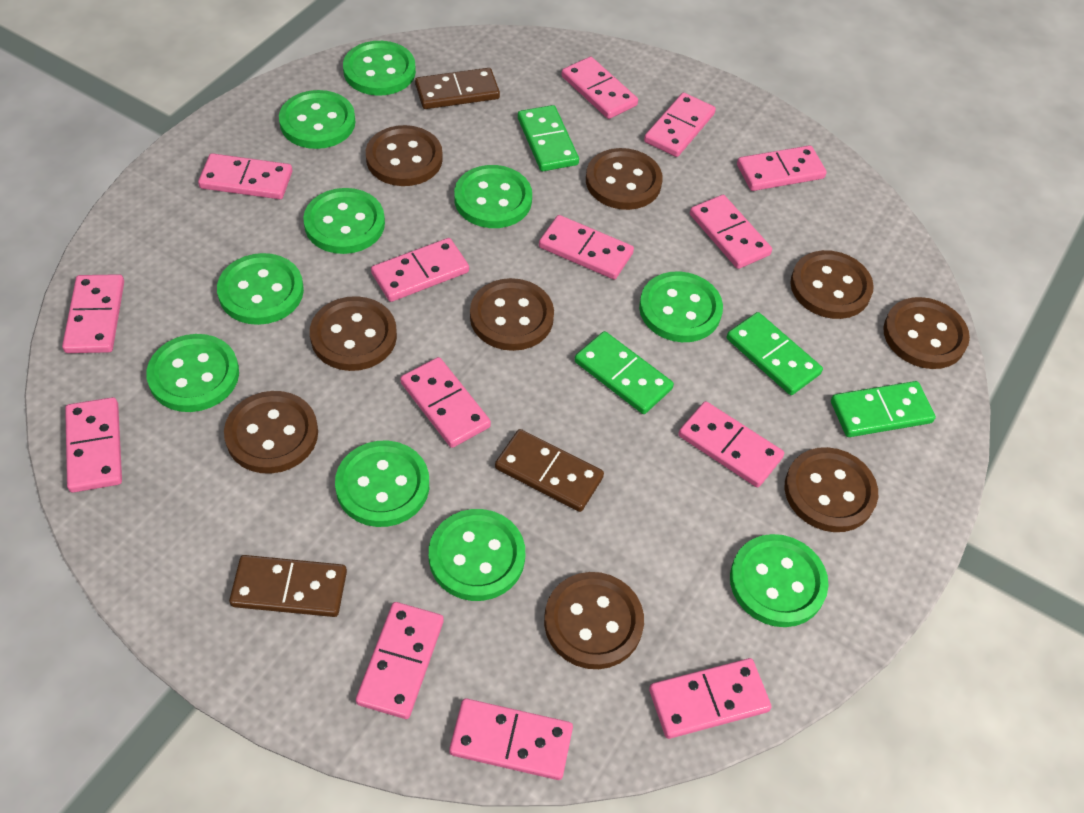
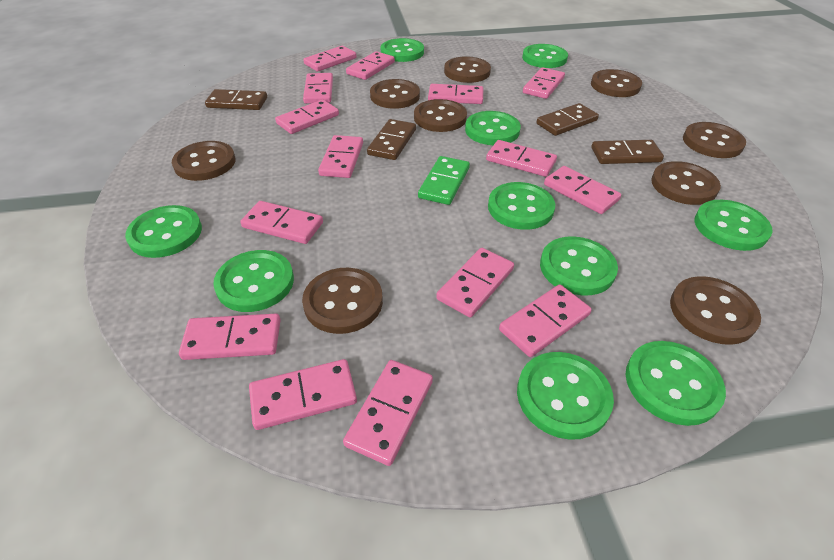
brown domino: 3 -> 4
green domino: 4 -> 1
pink domino: 14 -> 15

